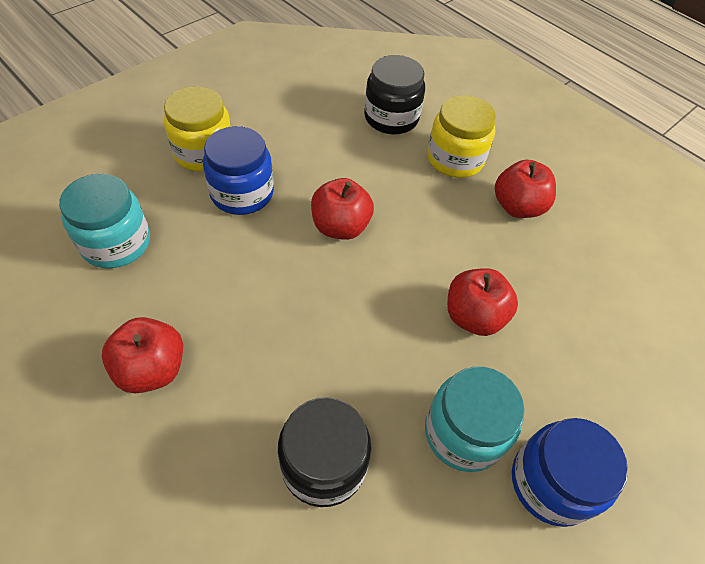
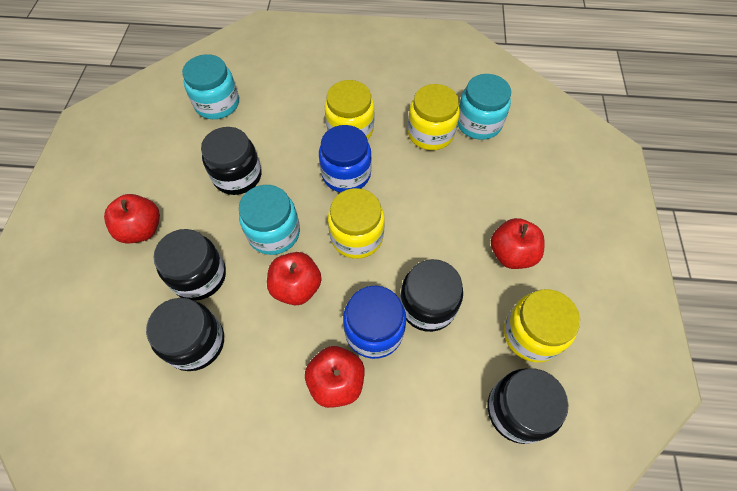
black jar: 2 -> 5
turquoise jar: 2 -> 3
yellow jar: 2 -> 4

